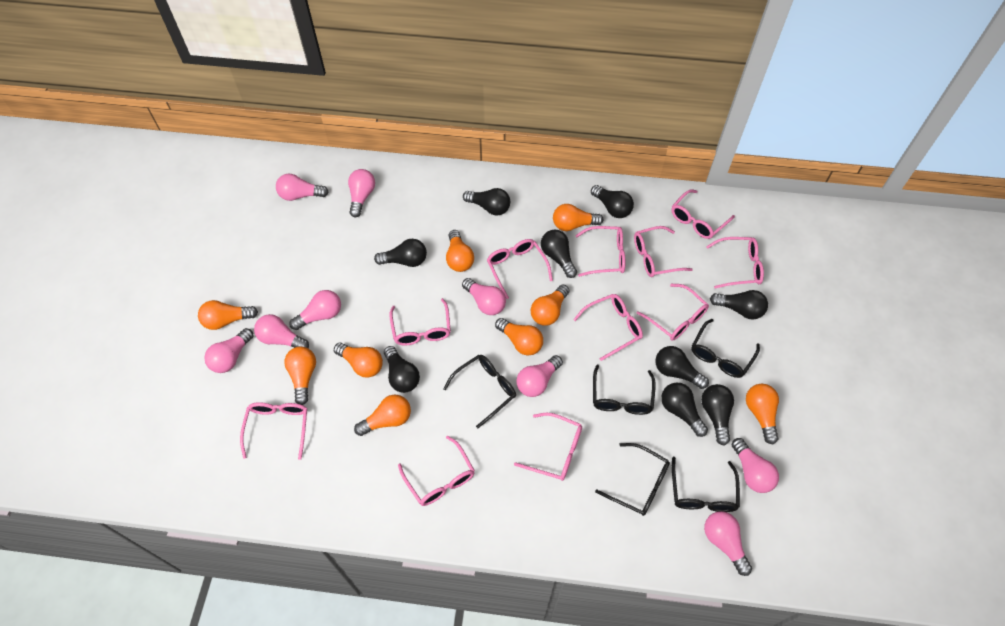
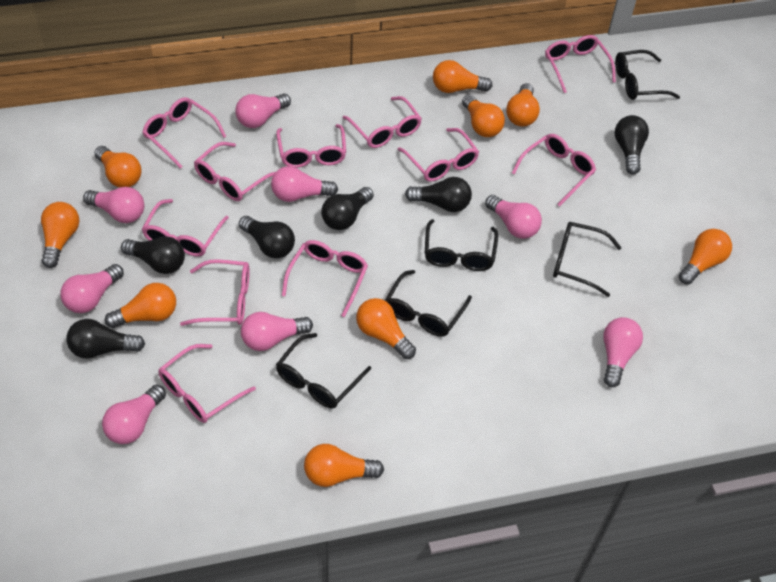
black light bulb: 9 -> 6
pink light bulb: 9 -> 8

